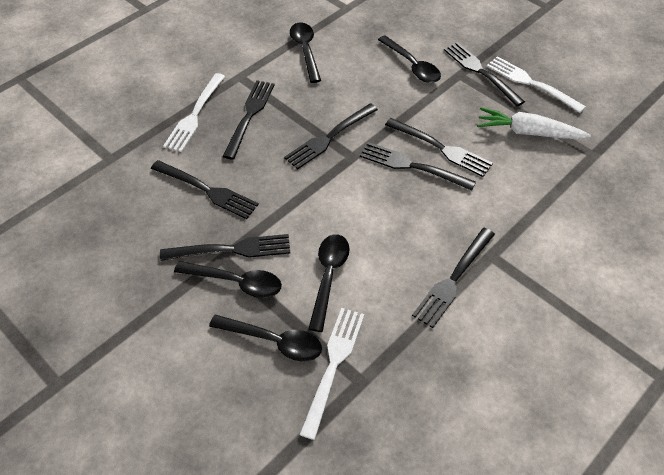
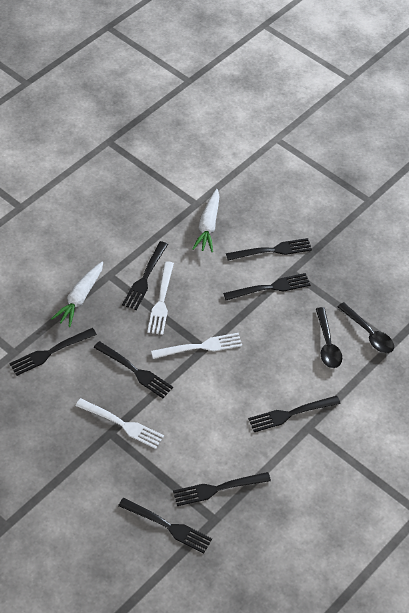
black spoon: 5 -> 2
white carrot: 1 -> 2

